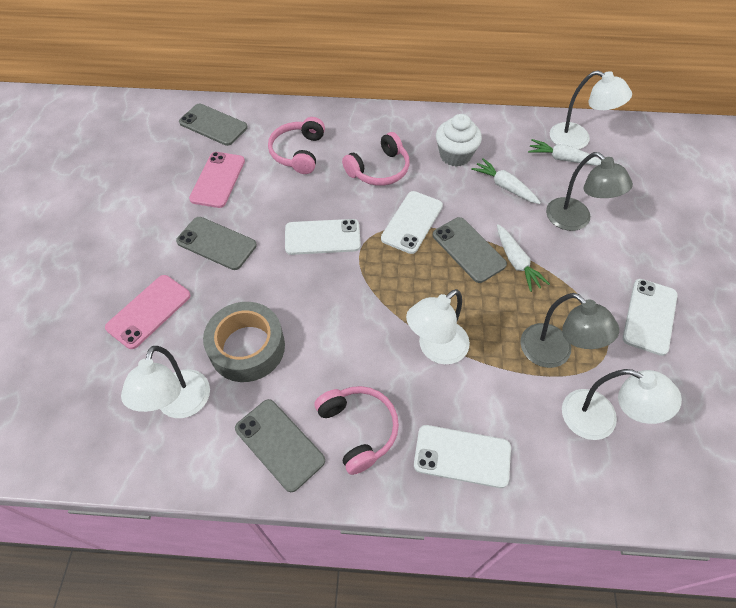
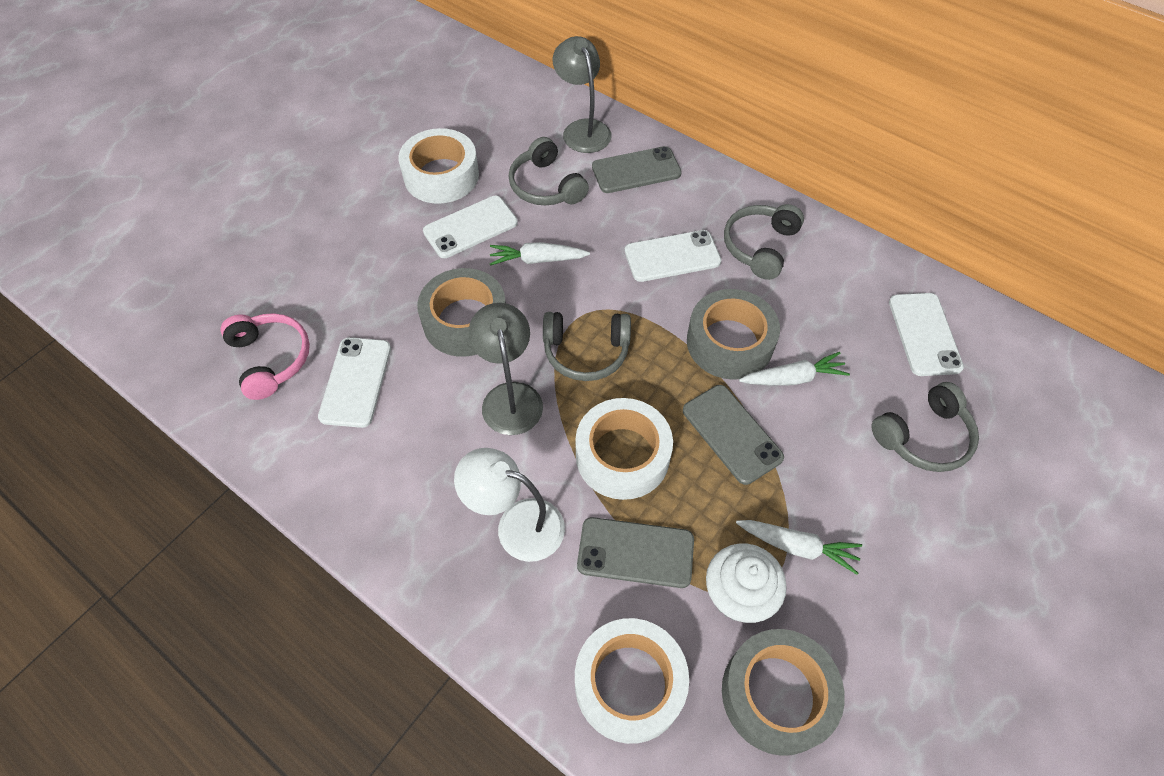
grey headphones: 0 -> 4
grey phone: 4 -> 3
grey tape: 1 -> 3
pink headphones: 3 -> 1
pink phone: 2 -> 0
white lamp: 4 -> 1
white tape: 0 -> 3

